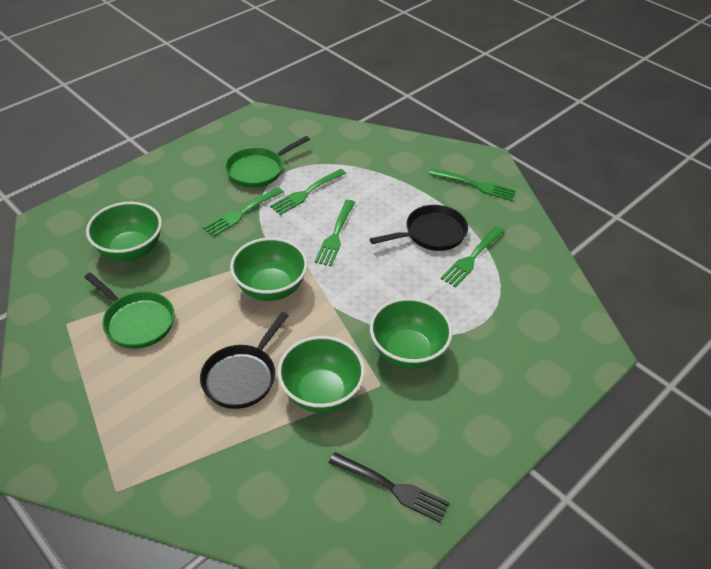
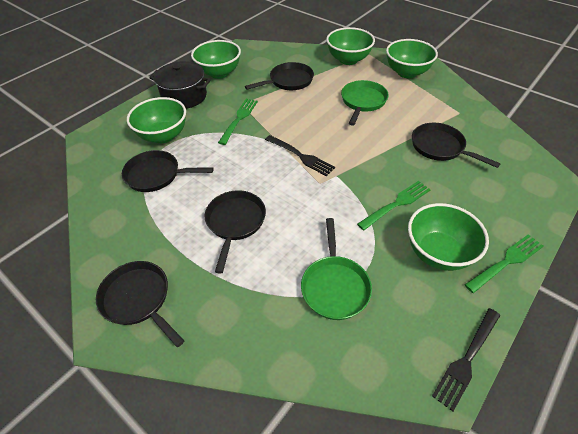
black fork: 1 -> 2
black pan: 2 -> 5
black pot: 0 -> 1
green bowl: 4 -> 5
green fork: 5 -> 3

